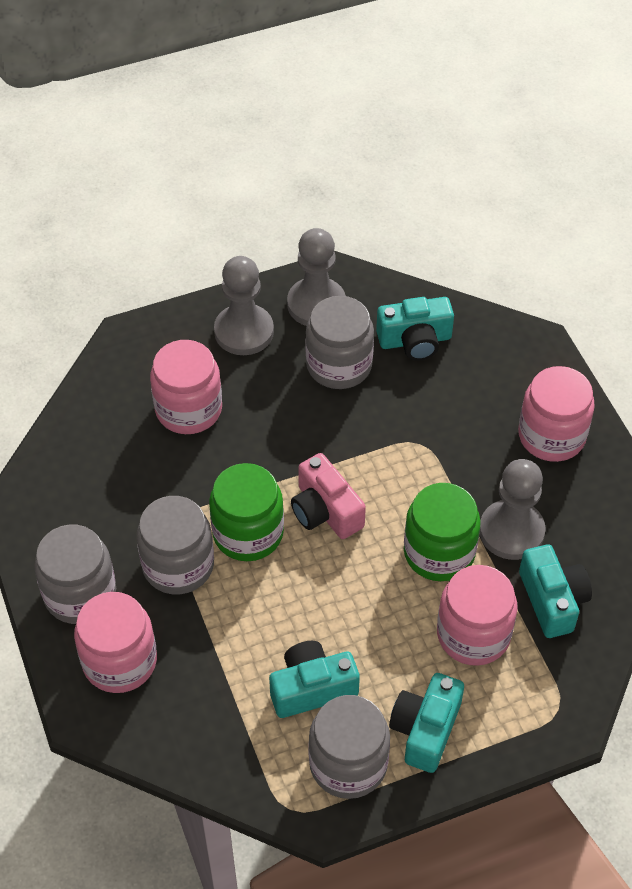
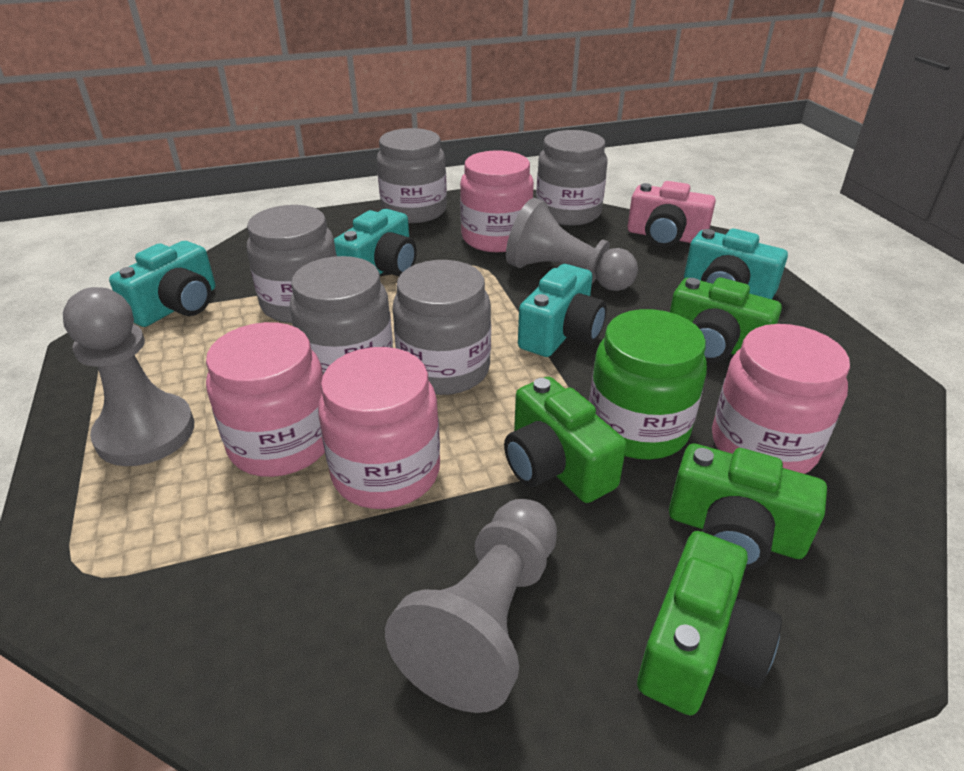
green camera: 0 -> 4
green jar: 2 -> 1
grey jar: 4 -> 5

